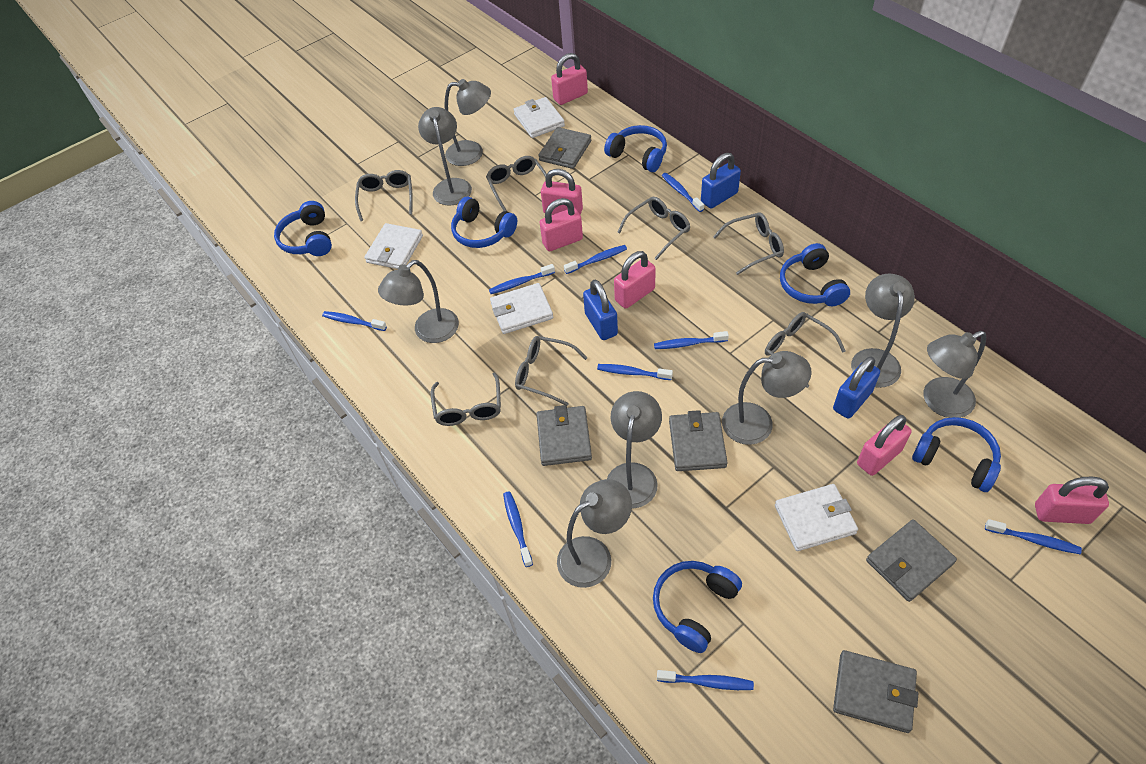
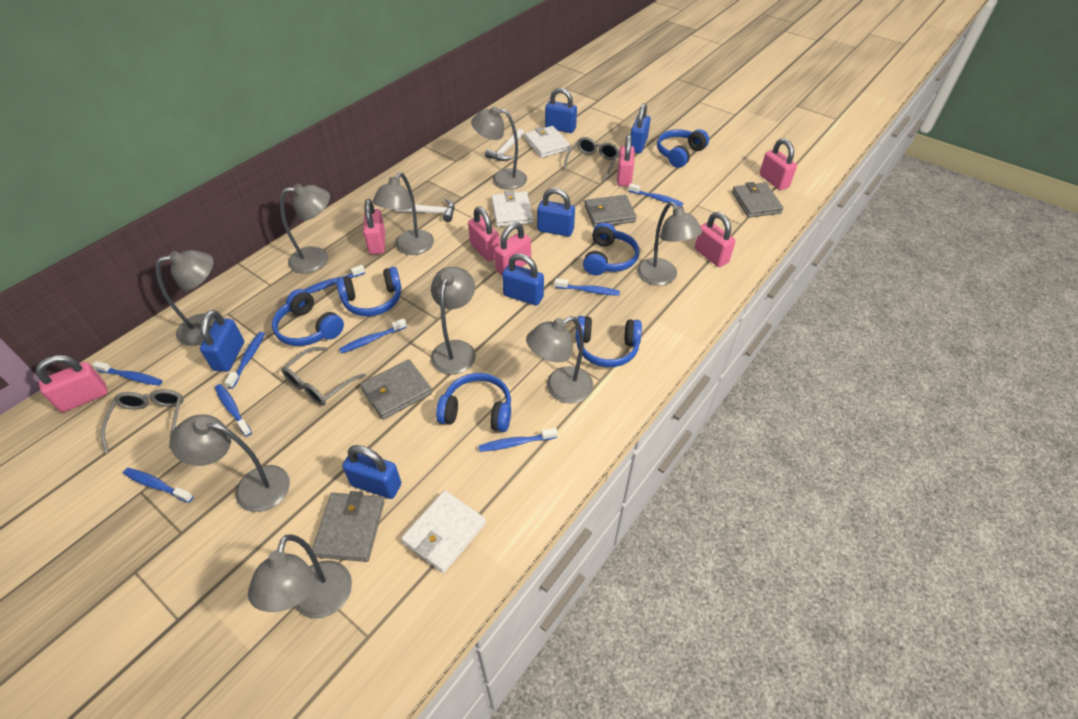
blue padlock: 3 -> 6
grey glasses: 7 -> 3
grey lamp: 8 -> 9
grey wallet: 5 -> 4
pink padlock: 6 -> 7
white hammer: 0 -> 2
white wallet: 4 -> 3

